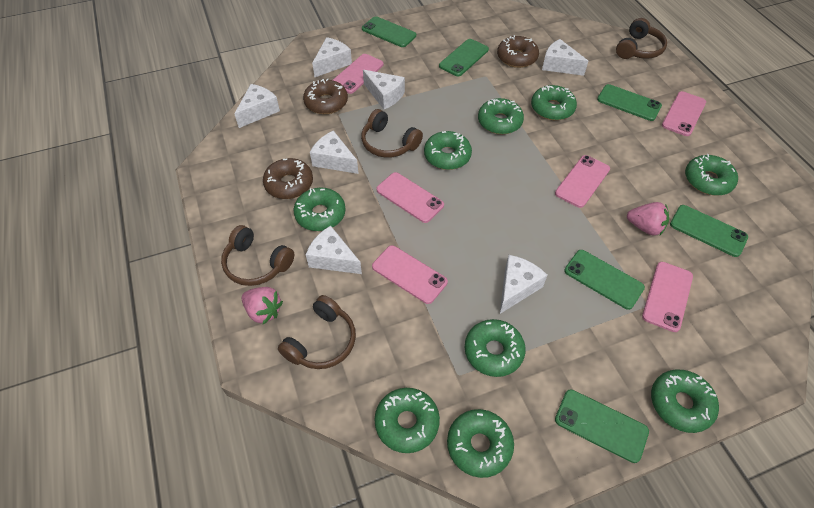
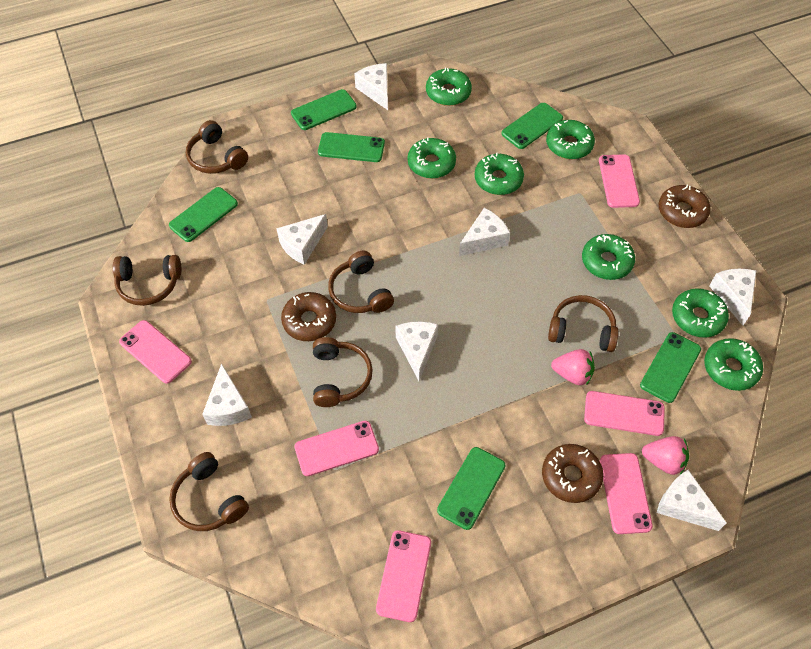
brown headphones: 4 -> 6
green donut: 9 -> 7

